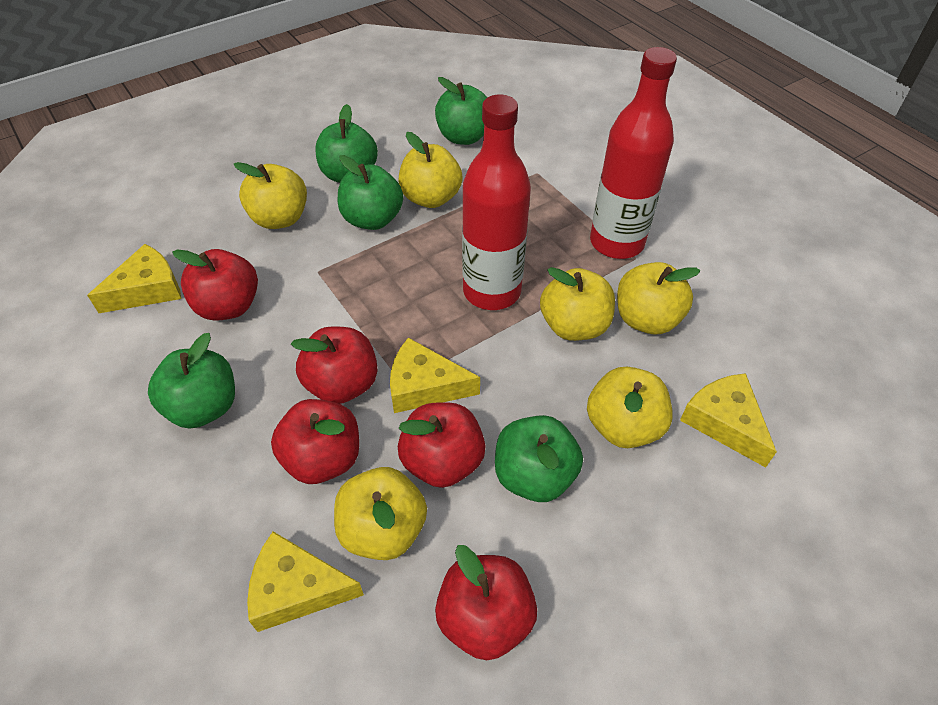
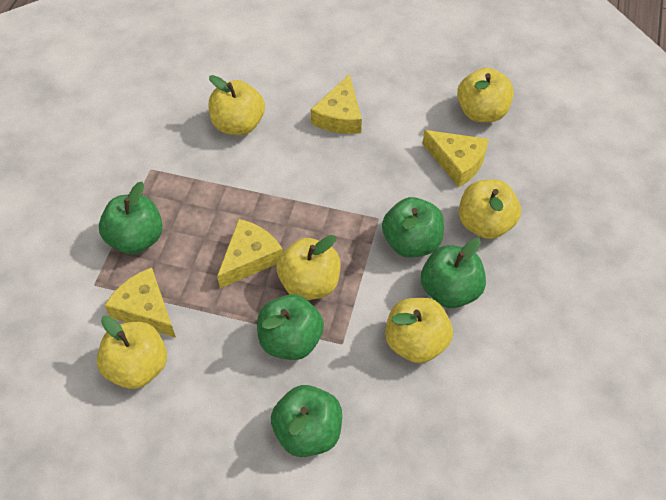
red apple: 5 -> 0
red bottle: 2 -> 0

